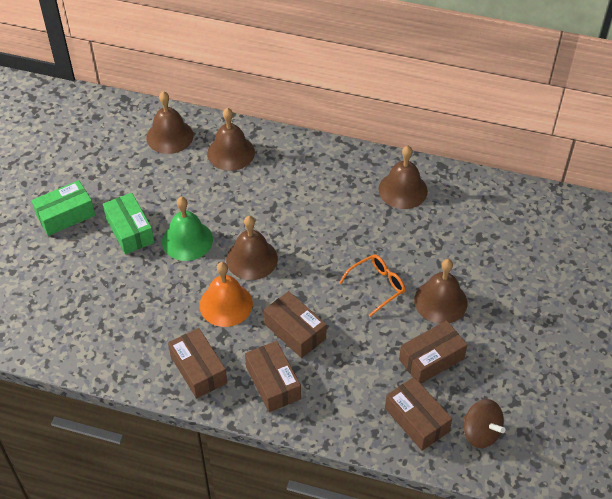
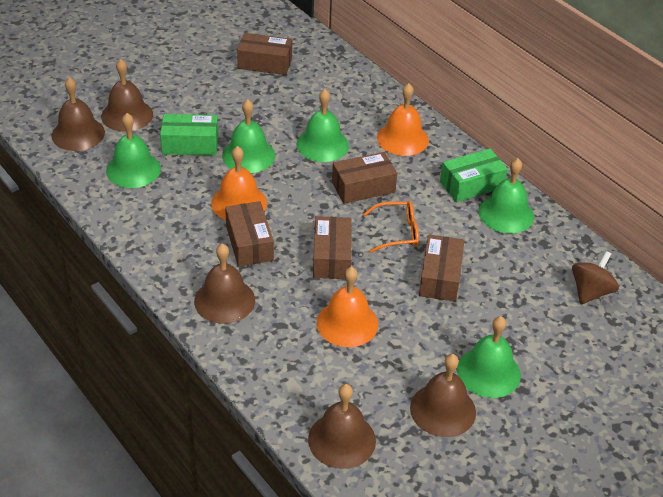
green bell: 1 -> 5
orange bell: 1 -> 3

